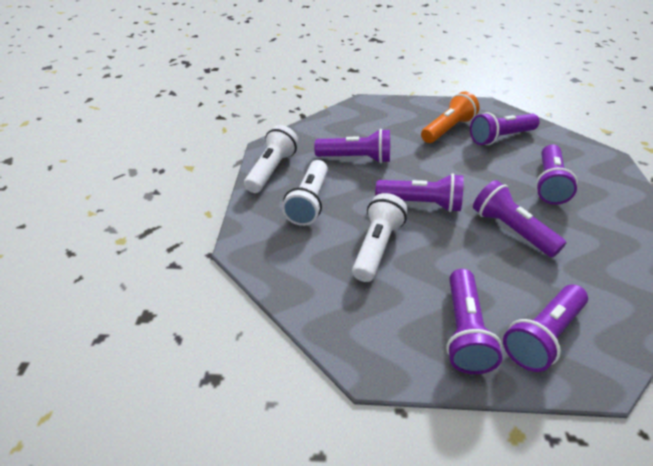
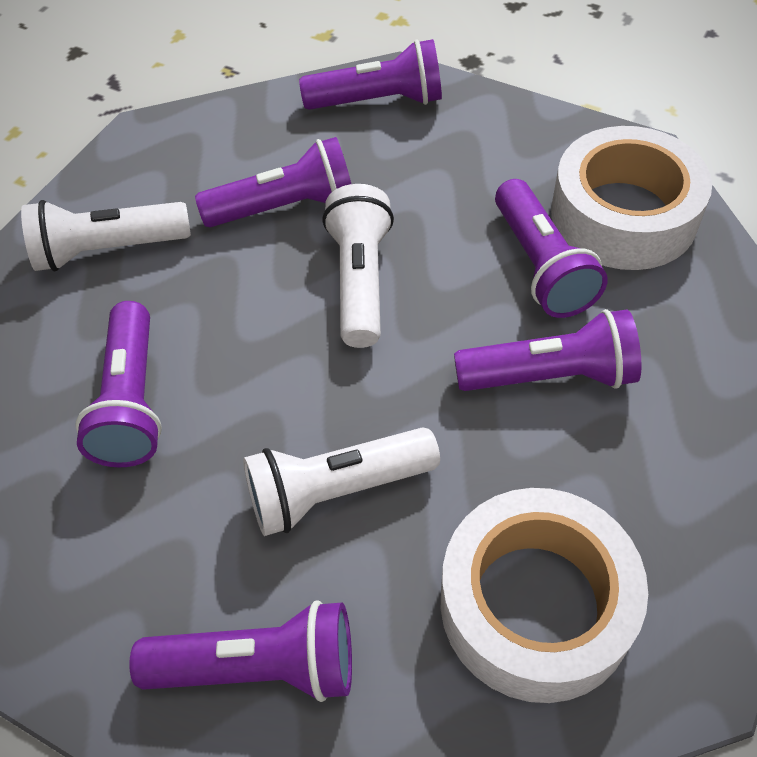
orange flashlight: 1 -> 0
purple flashlight: 7 -> 6
white tape: 0 -> 2

